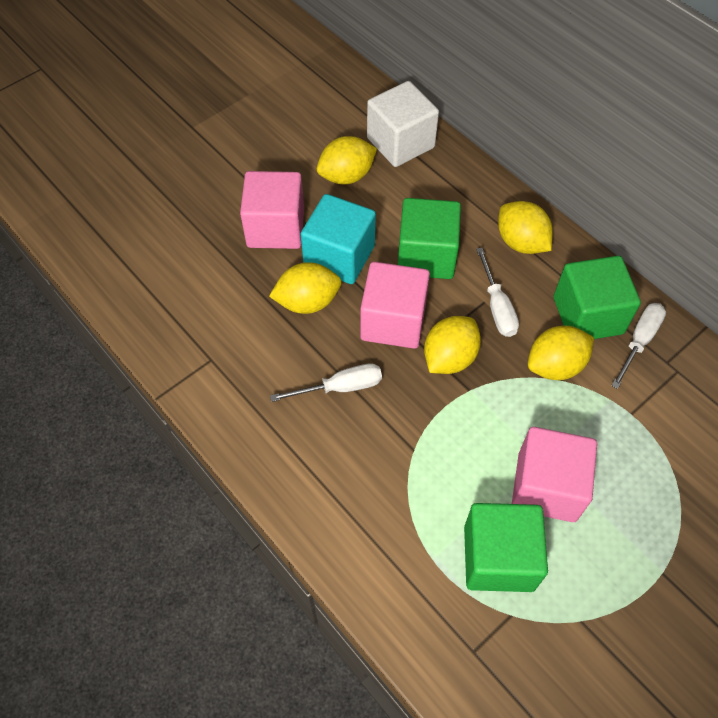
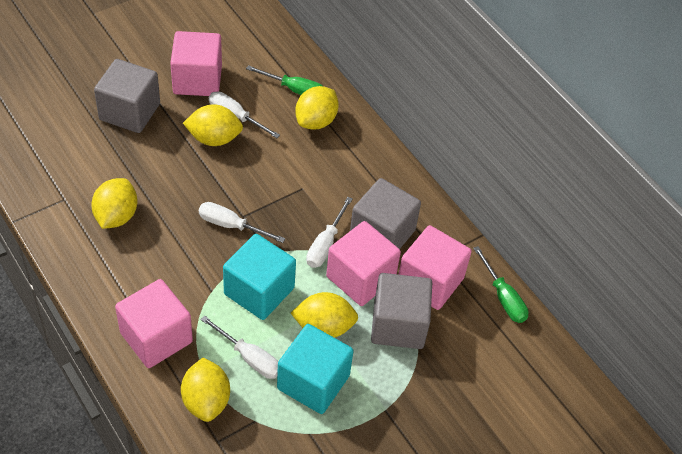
green cube: 3 -> 0
green screwdriver: 0 -> 2
grey cube: 0 -> 3
pink cube: 3 -> 4
turquoise cube: 1 -> 2
white cube: 1 -> 0
white screwdriver: 3 -> 4

